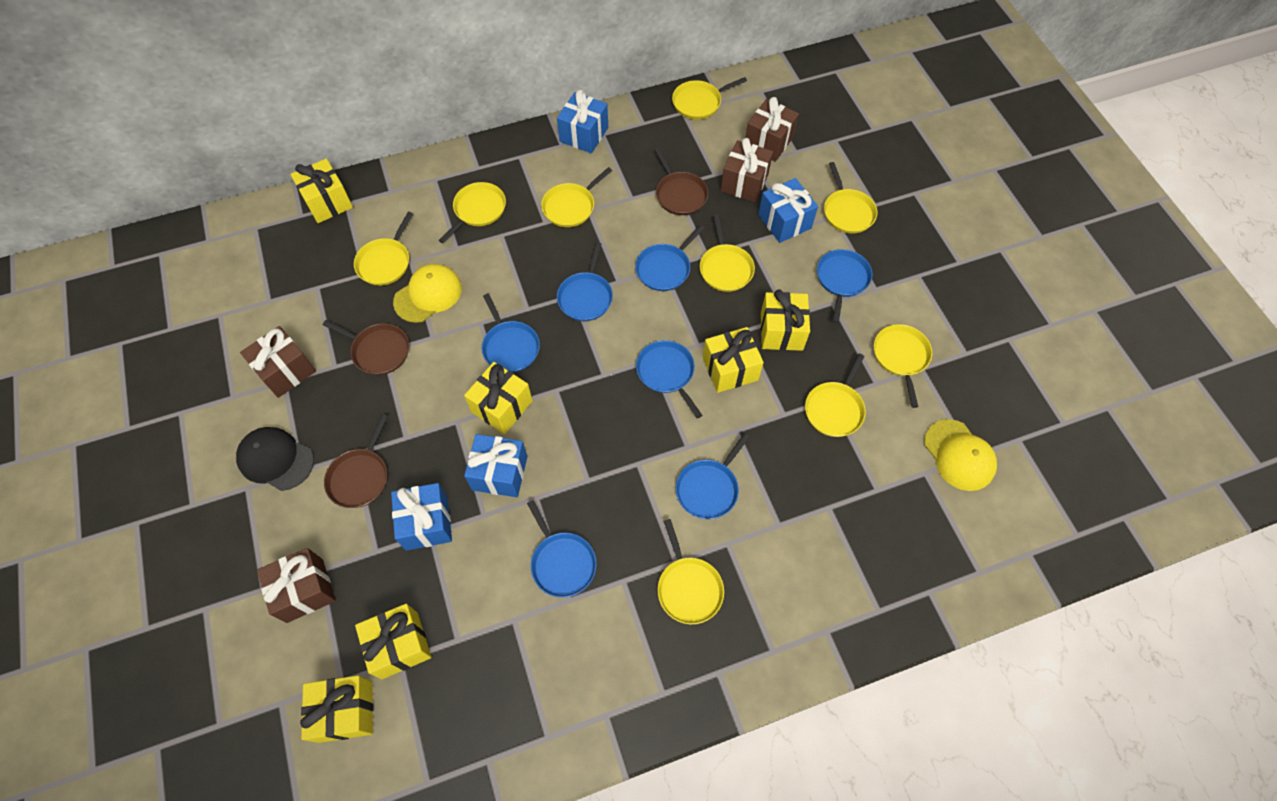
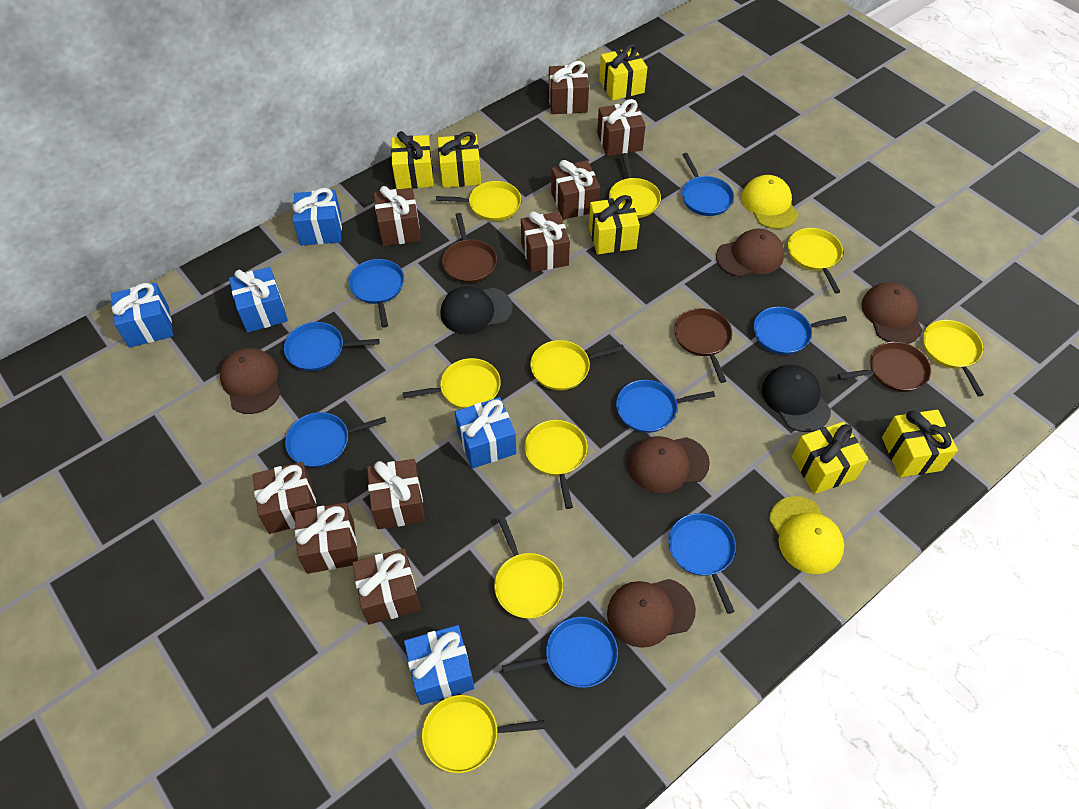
black cap: 1 -> 2
blue gift: 4 -> 5
blue pan: 7 -> 8
brown cap: 0 -> 5
brown gift: 4 -> 9

